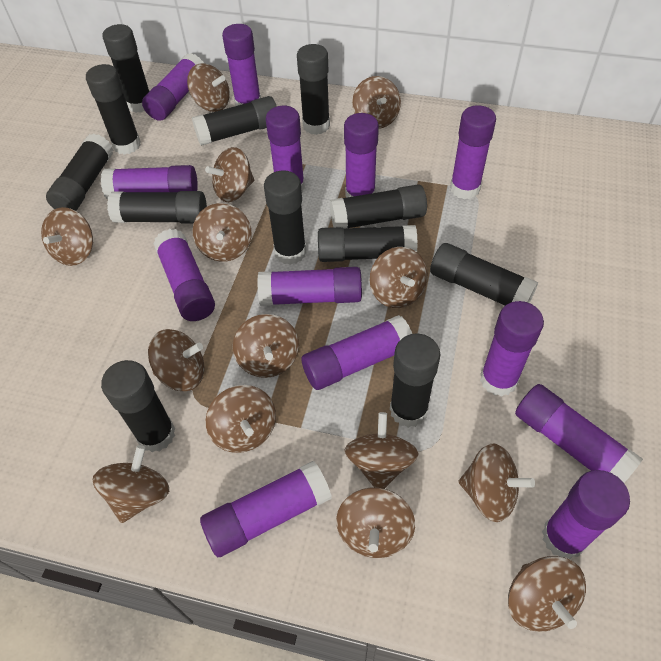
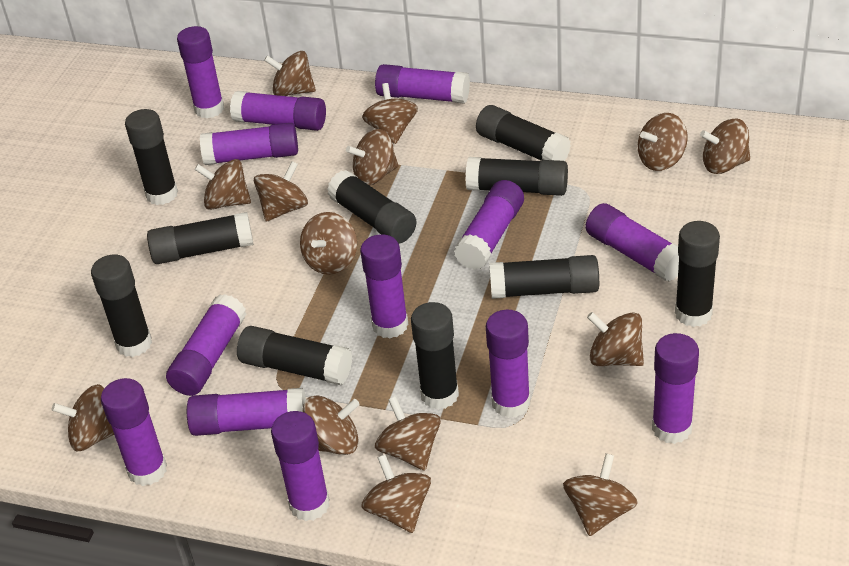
black glue stick: 12 -> 10

